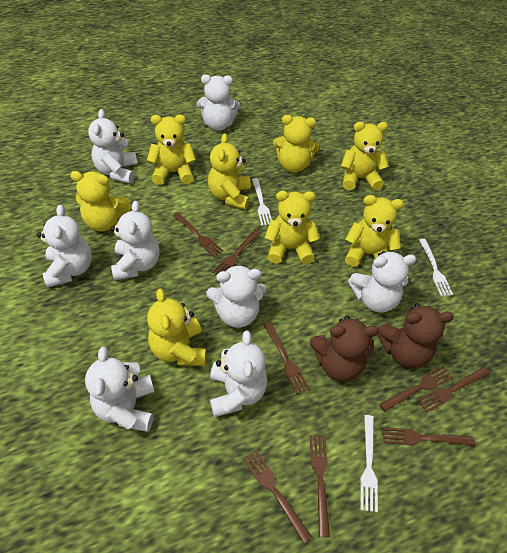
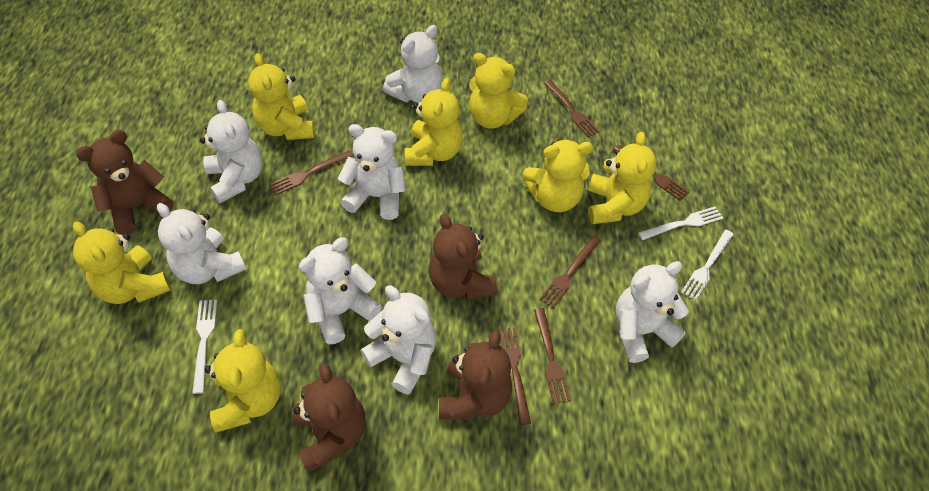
brown fork: 8 -> 6
brown teddy bear: 2 -> 4
white teddy bear: 8 -> 7
yellow teddy bear: 8 -> 7

